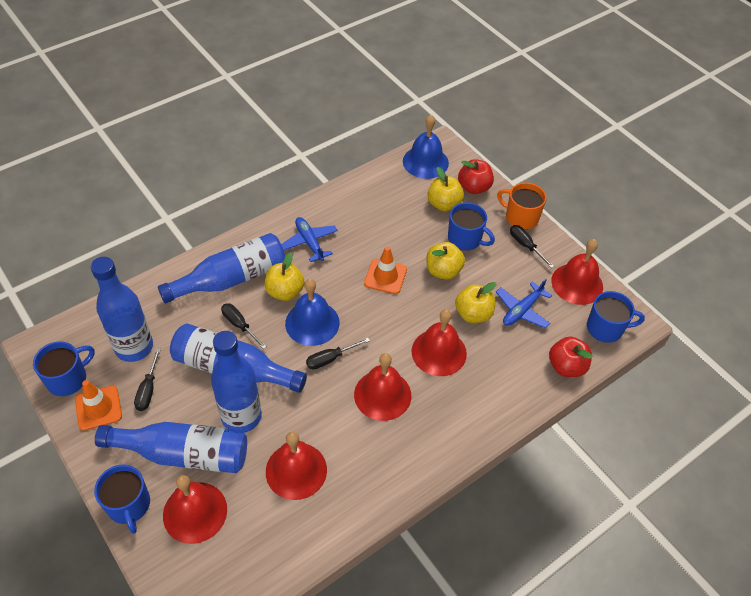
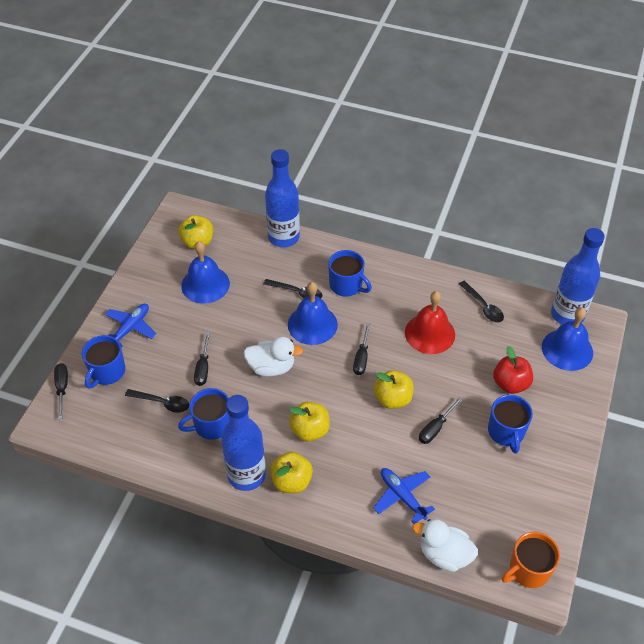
black spoon: 0 -> 3
blue bell: 2 -> 3
blue bottle: 5 -> 3
orange traffic cone: 2 -> 0
red apple: 2 -> 1
red bell: 5 -> 1
white duck: 0 -> 2

